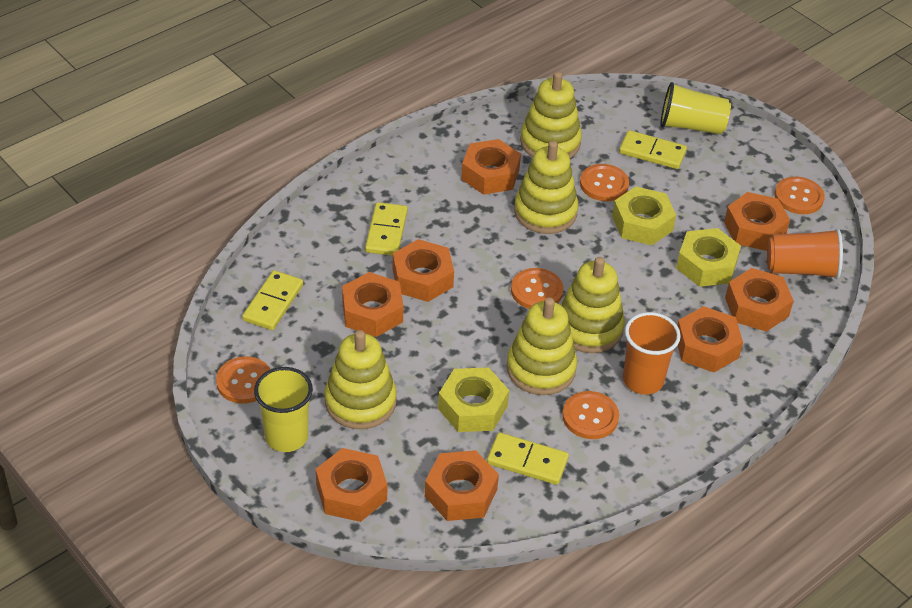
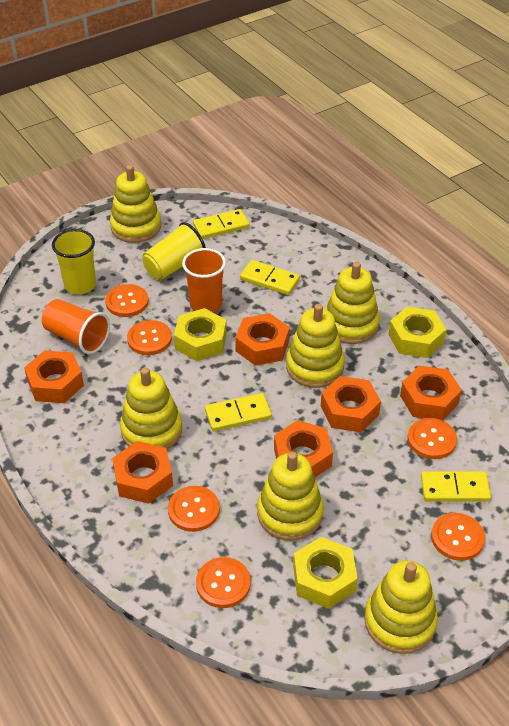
orange button: 5 -> 6
orange nut: 8 -> 6
yellow stacking toy: 5 -> 6

